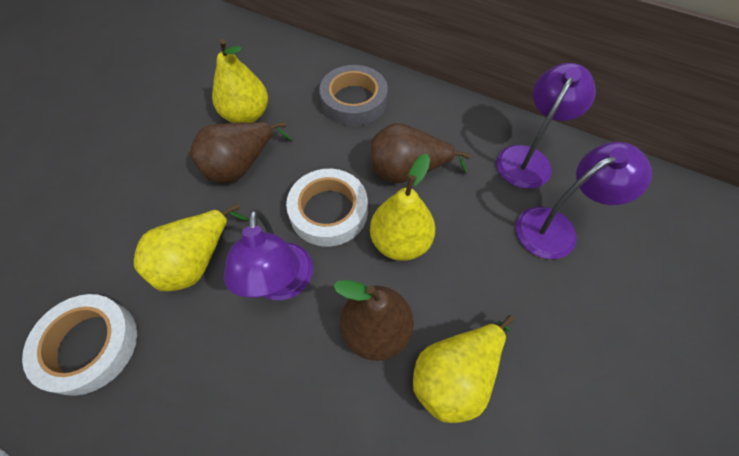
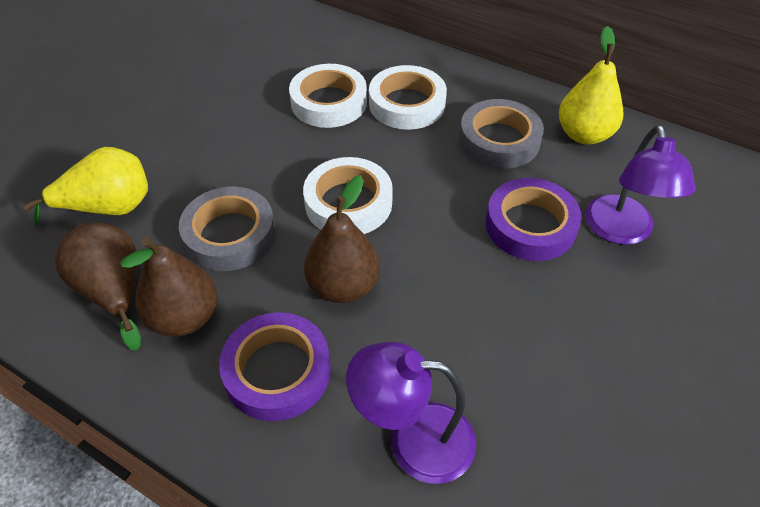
grey tape: 1 -> 2
purple lamp: 3 -> 2
purple tape: 0 -> 2
white tape: 2 -> 3
yellow pear: 4 -> 2

